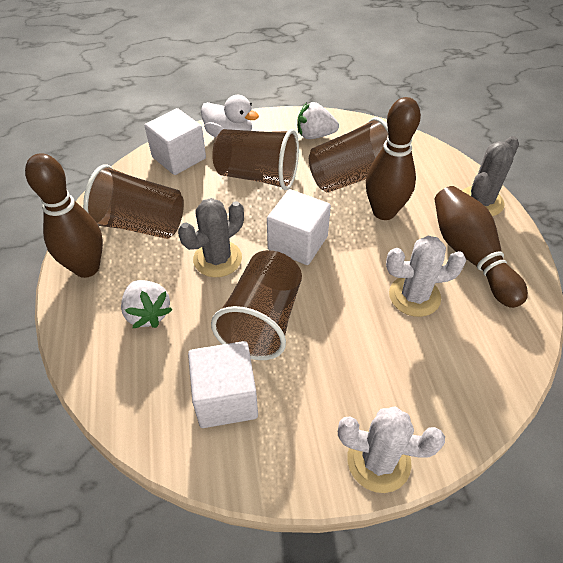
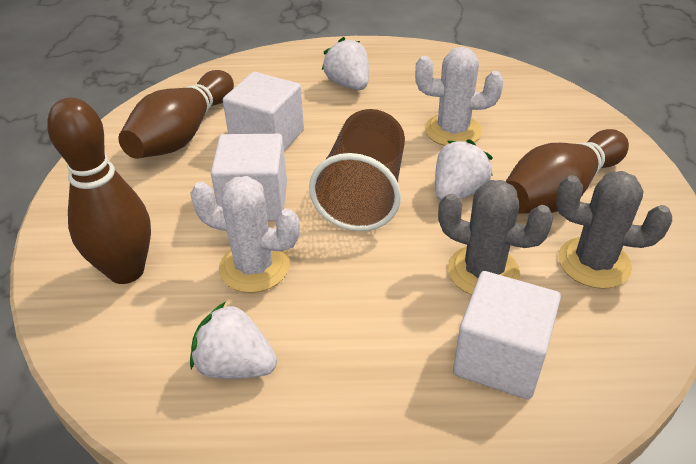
brown cup: 4 -> 1
white duck: 1 -> 0
white strawberry: 2 -> 3

